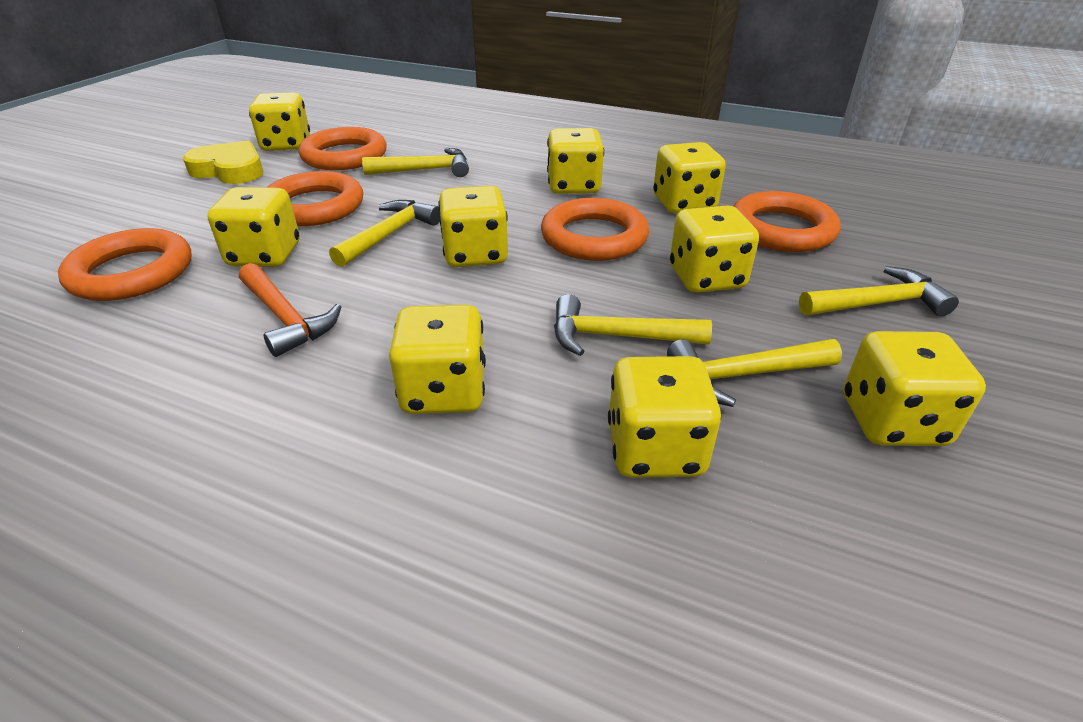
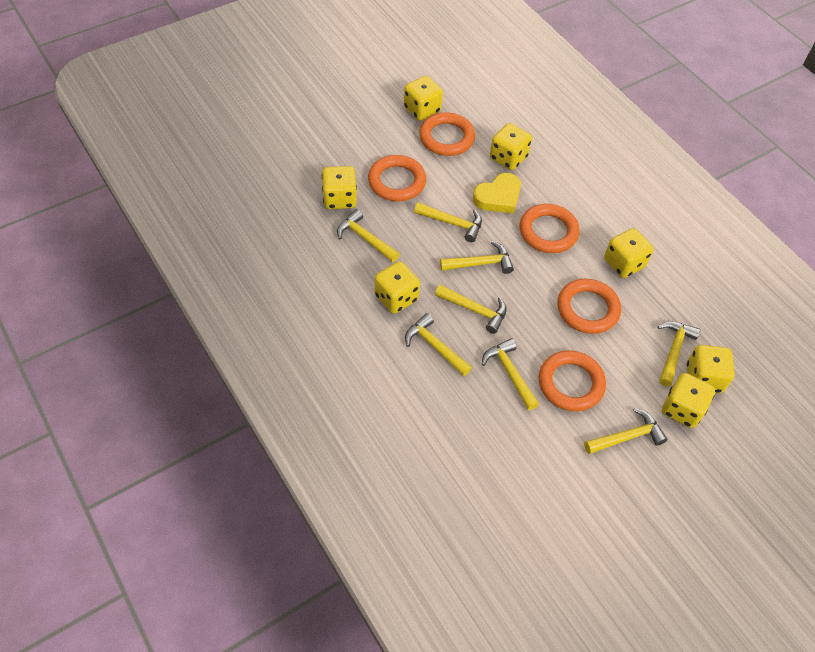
orange hammer: 1 -> 0
yellow dice: 9 -> 7
yellow hammer: 5 -> 8

